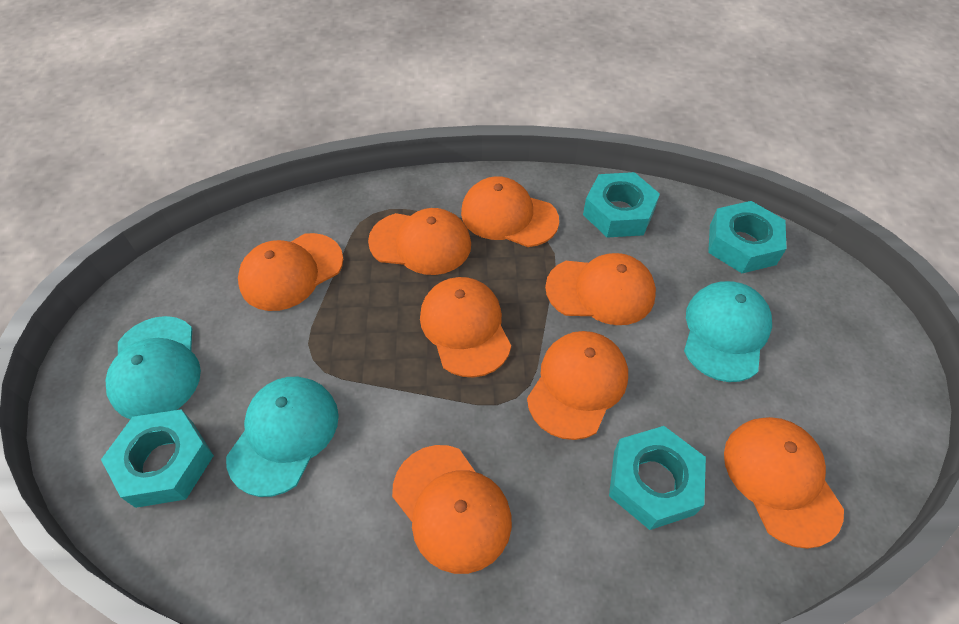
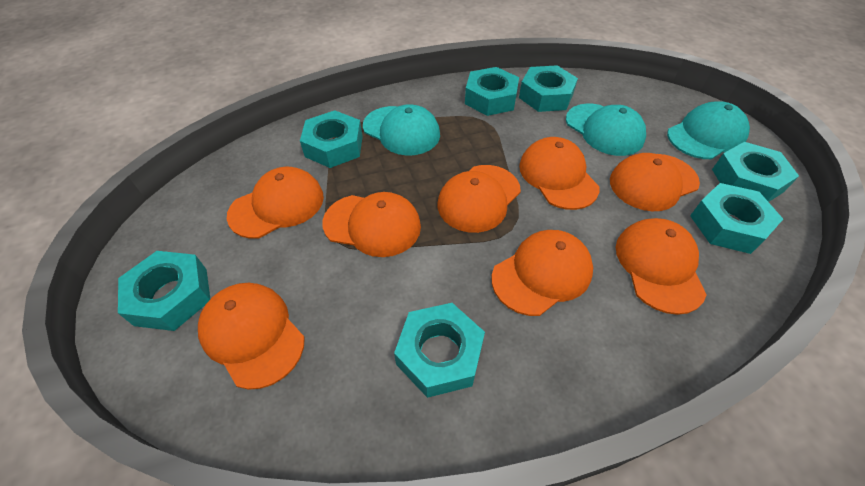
turquoise nut: 4 -> 7

